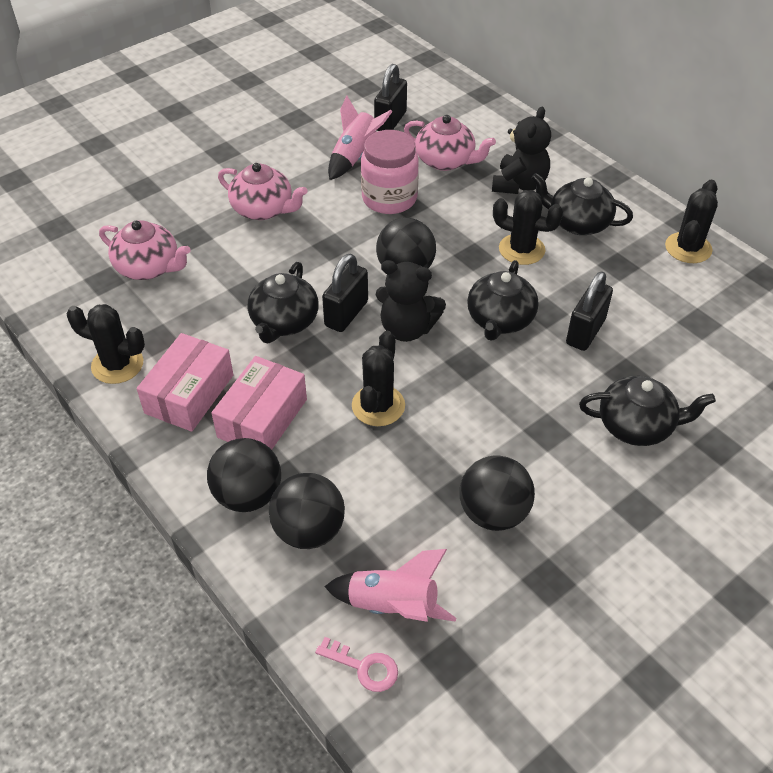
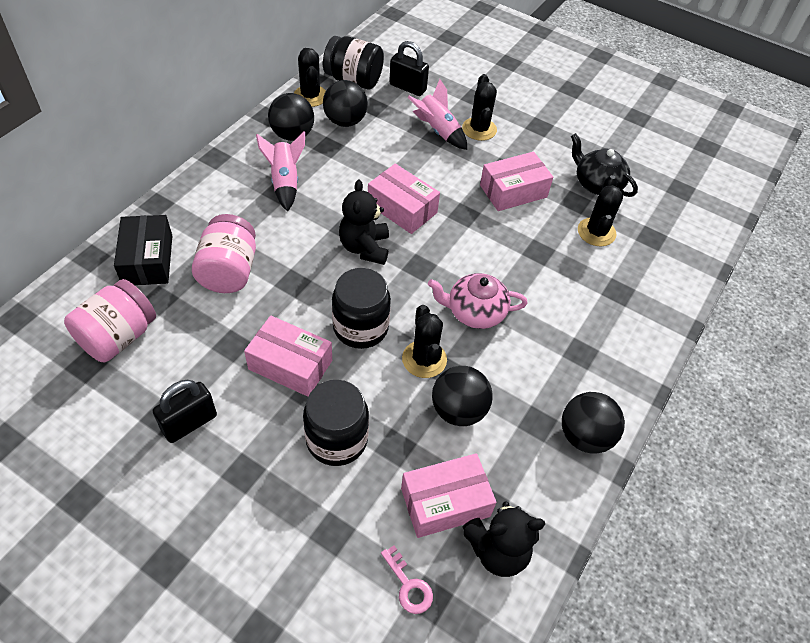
black box: 0 -> 1
black jar: 0 -> 3
black padlock: 3 -> 2
black teapot: 4 -> 1
pink box: 2 -> 4
pink jar: 1 -> 2
pink teapot: 3 -> 1

